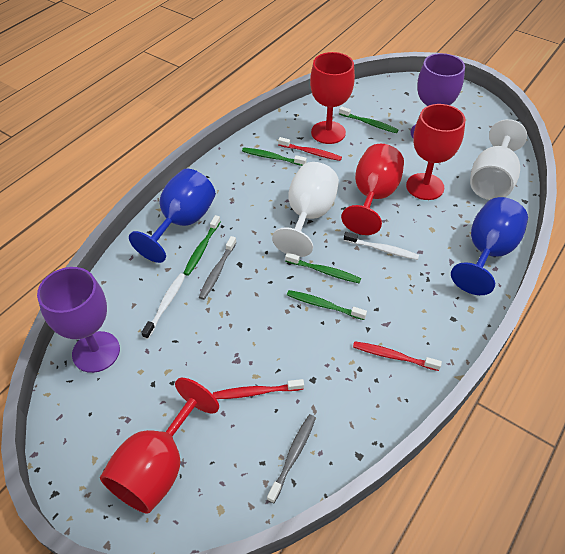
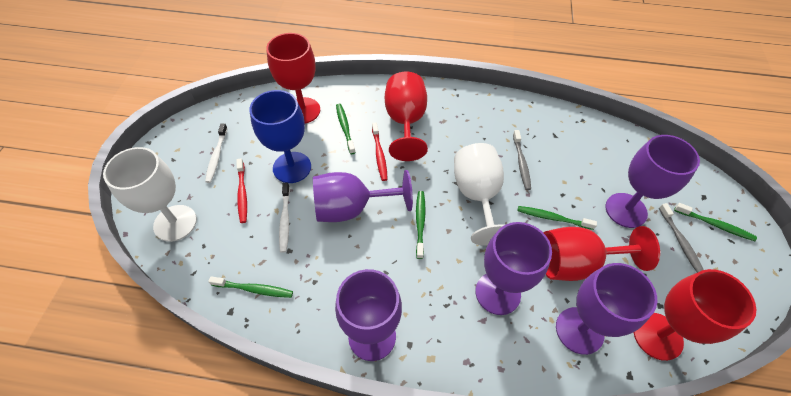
blue goblet: 2 -> 1
purple goblet: 2 -> 5
red toothbrush: 3 -> 2

